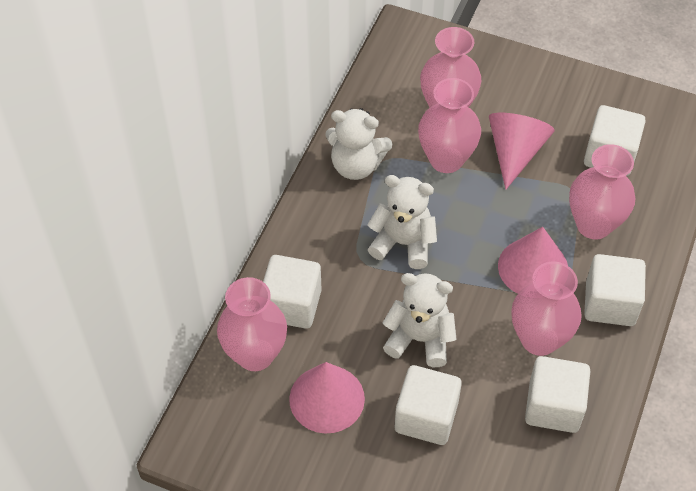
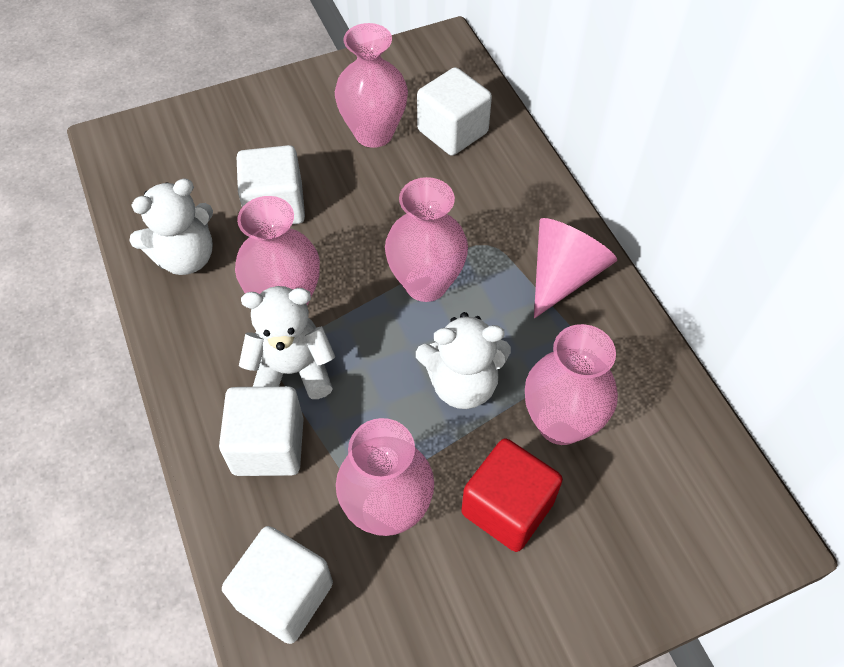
pink cone: 3 -> 1
red cube: 0 -> 1
white cube: 5 -> 4

